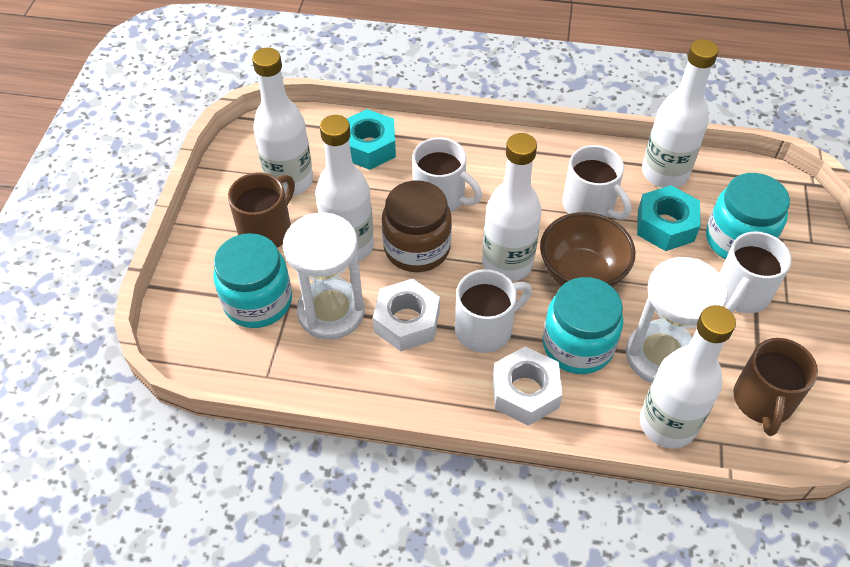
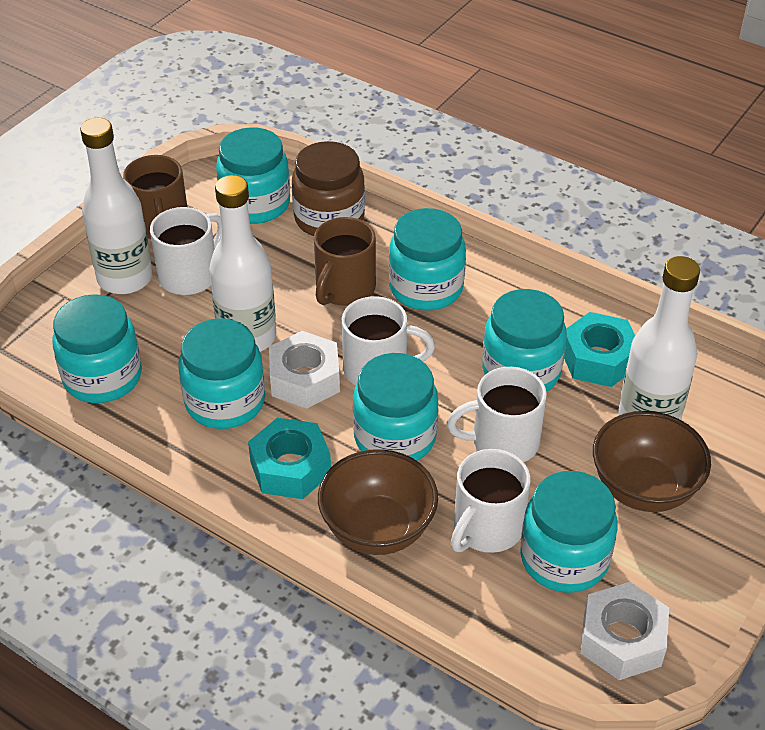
brown bowl: 1 -> 2
turquoise jar: 3 -> 7
white bottle: 5 -> 3
white hourglass: 2 -> 0

